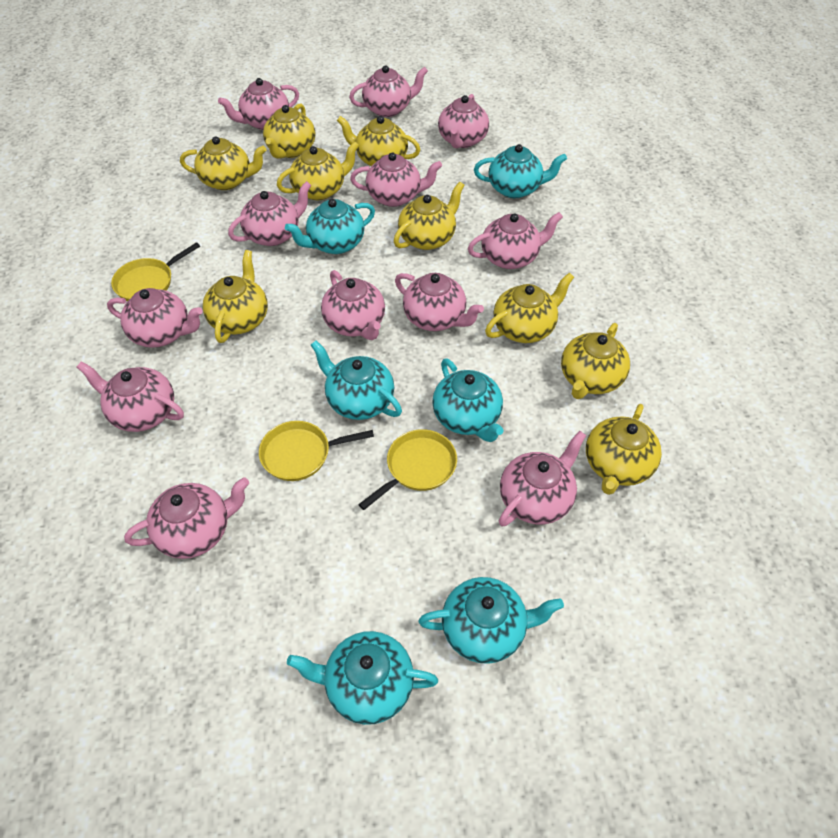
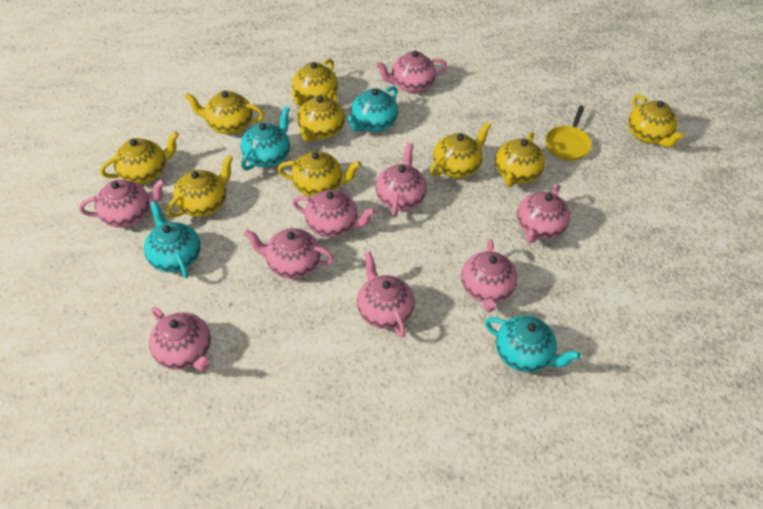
pink teapot: 12 -> 9
turquoise teapot: 6 -> 4
yellow pan: 3 -> 1

